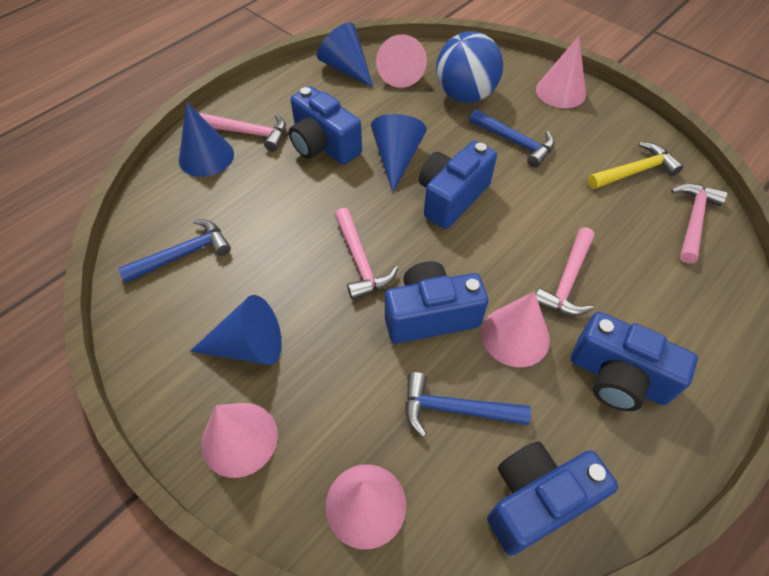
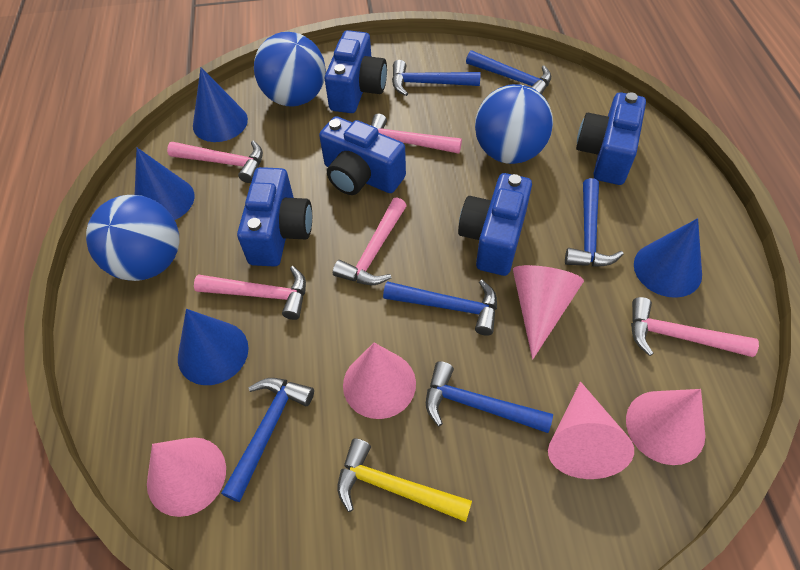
blue ball: 1 -> 3
blue hammer: 3 -> 6
pink hammer: 4 -> 5

